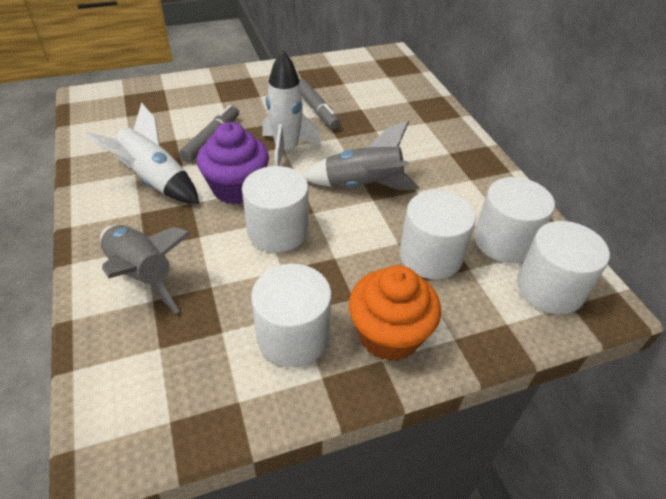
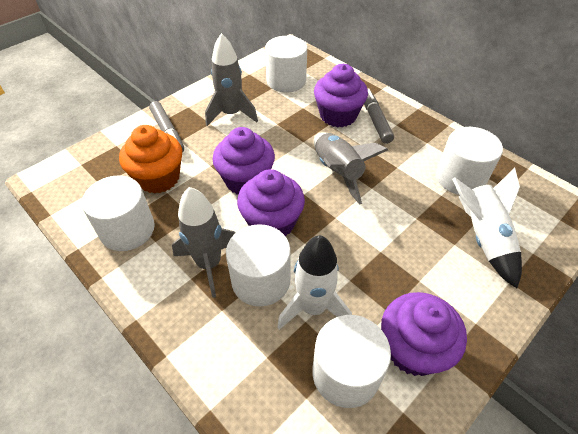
grey rocket: 2 -> 3
purple cupcake: 1 -> 4

